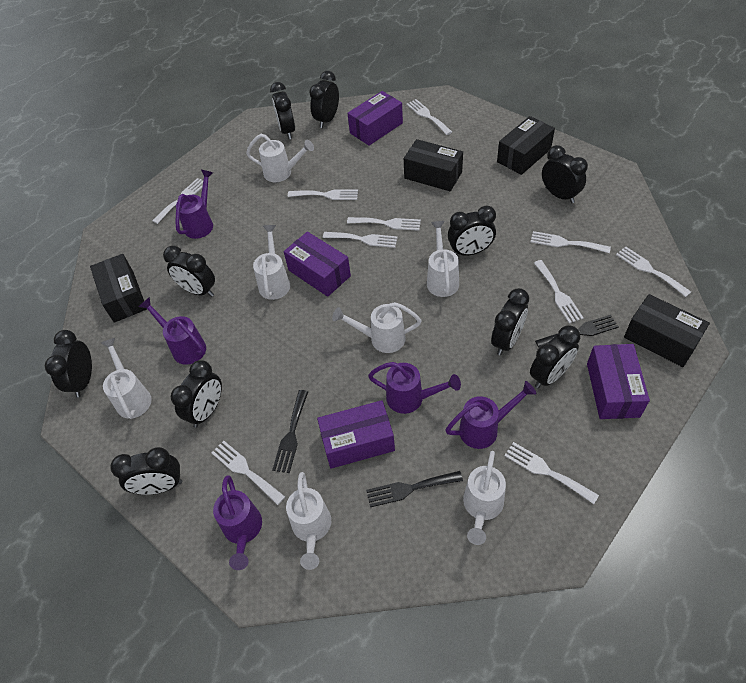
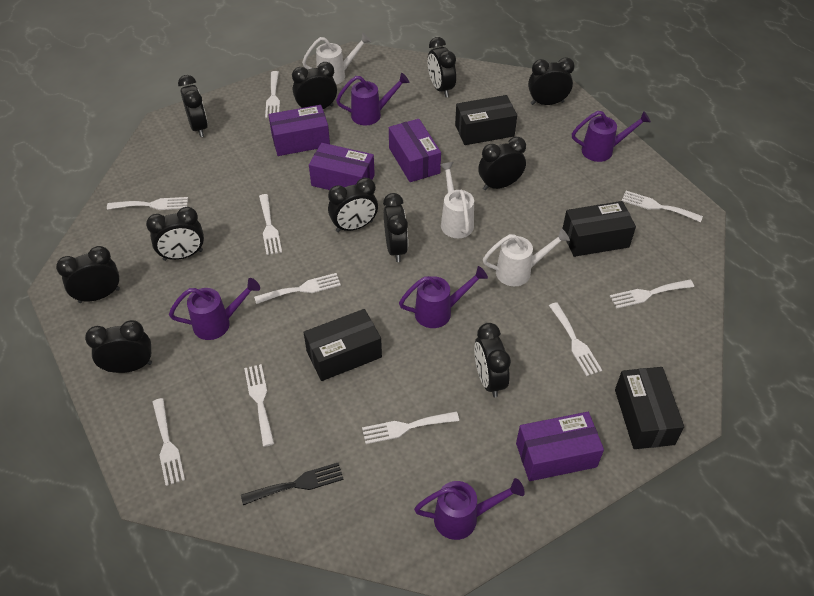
black clock: 10 -> 11
black fork: 3 -> 1
white watering can: 7 -> 3

